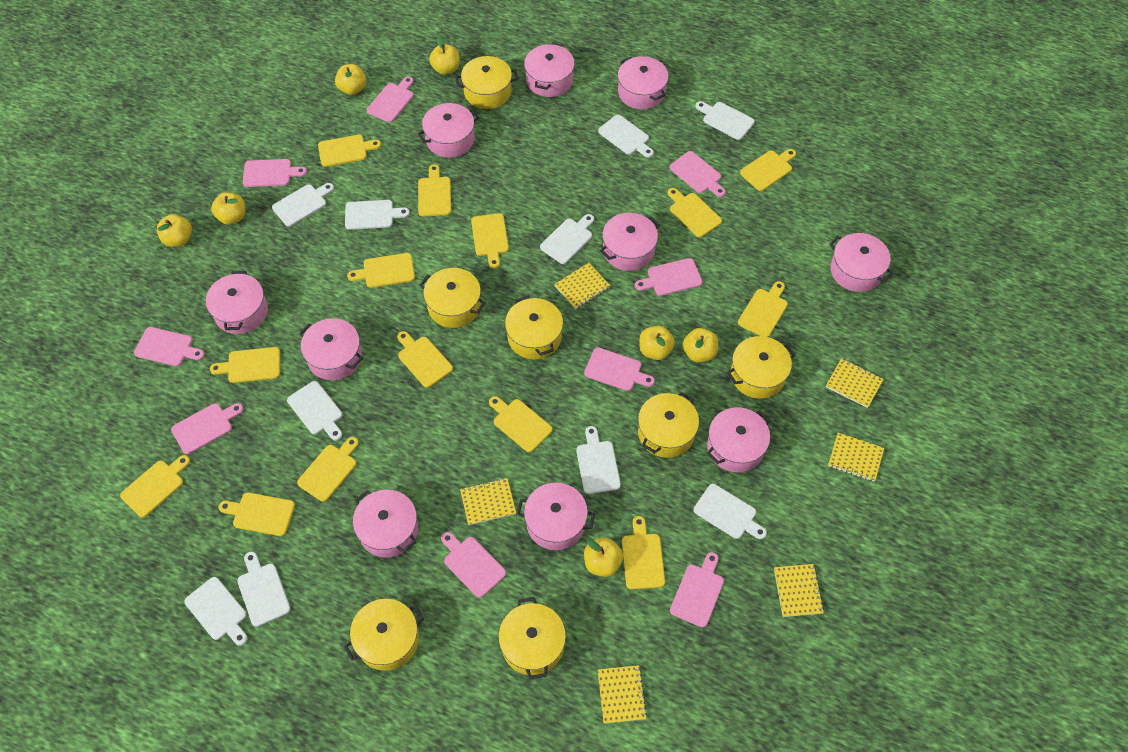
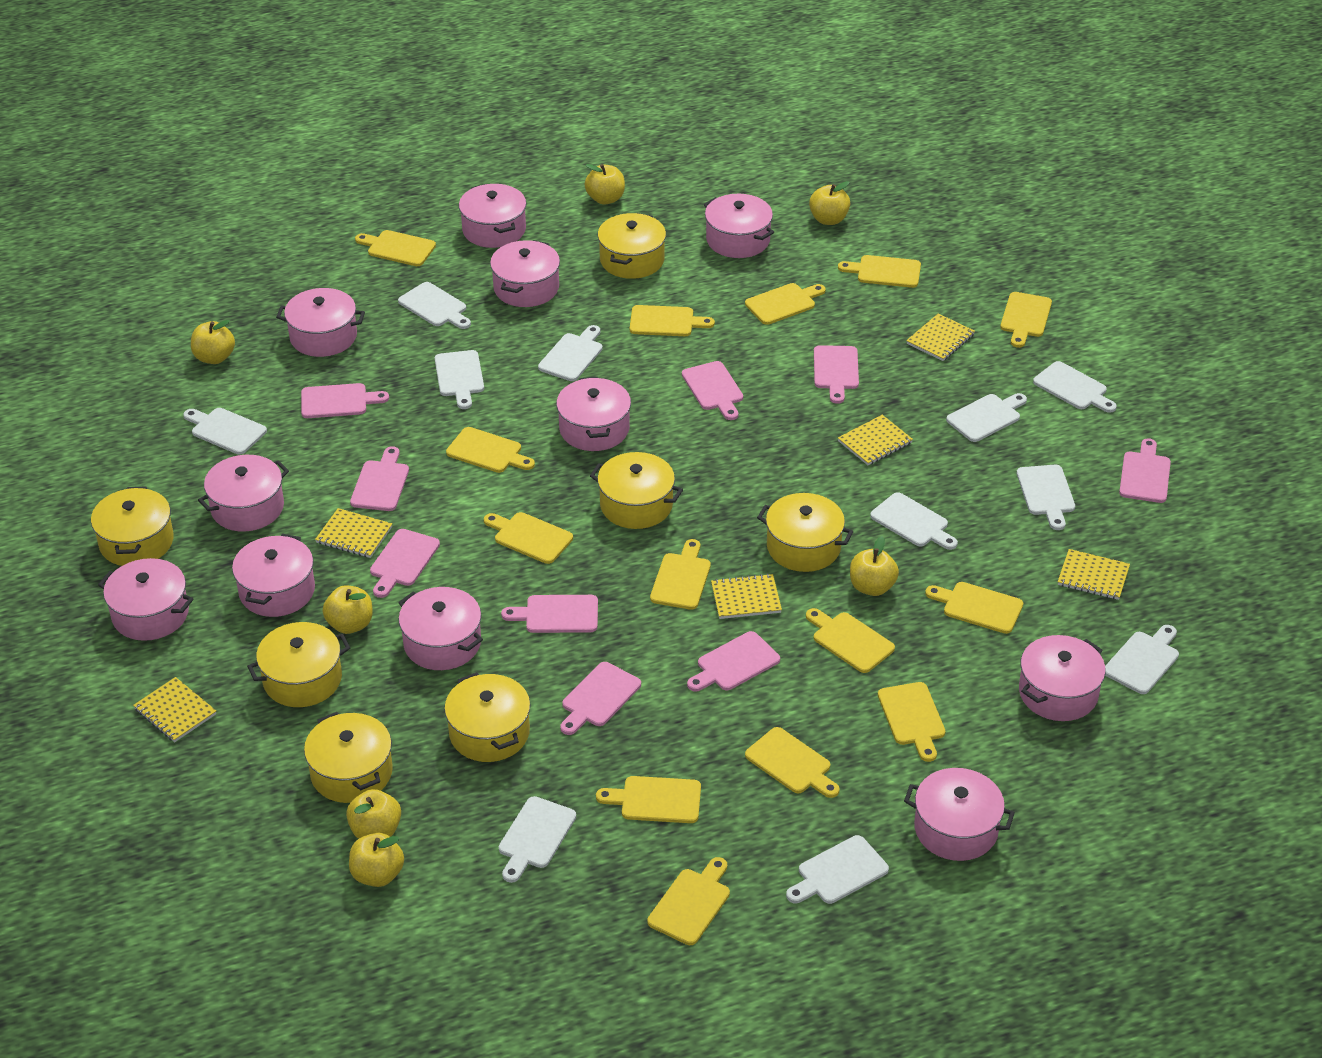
pink pot: 10 -> 11
white cutting board: 10 -> 11

